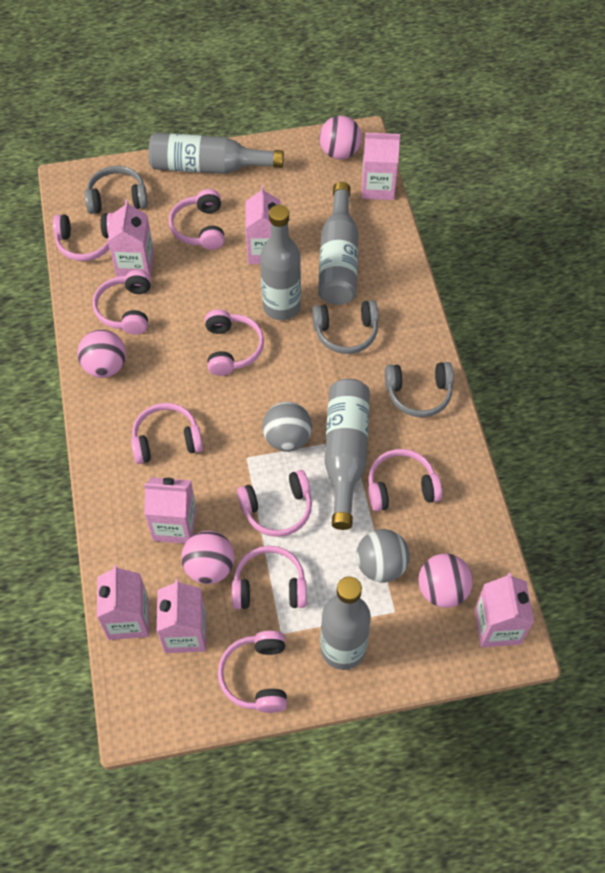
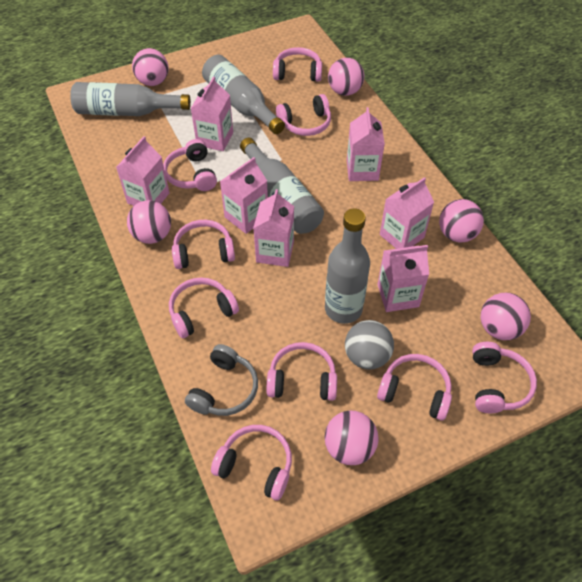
grey ball: 2 -> 1
grey bottle: 5 -> 4
grey headphones: 3 -> 1
pink ball: 4 -> 6

